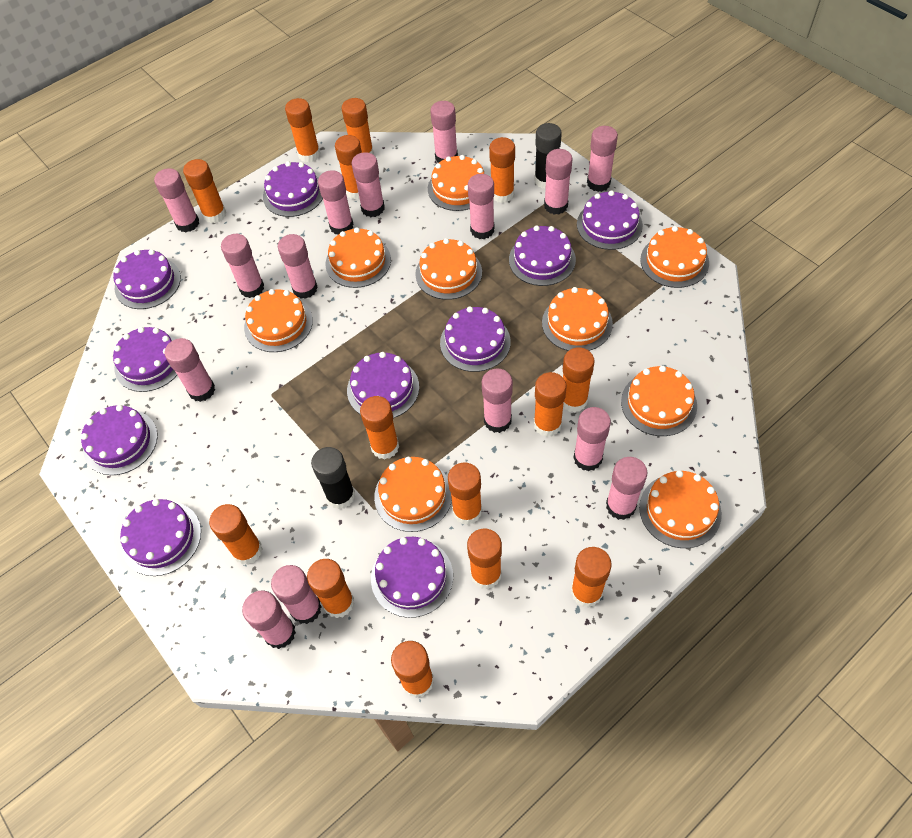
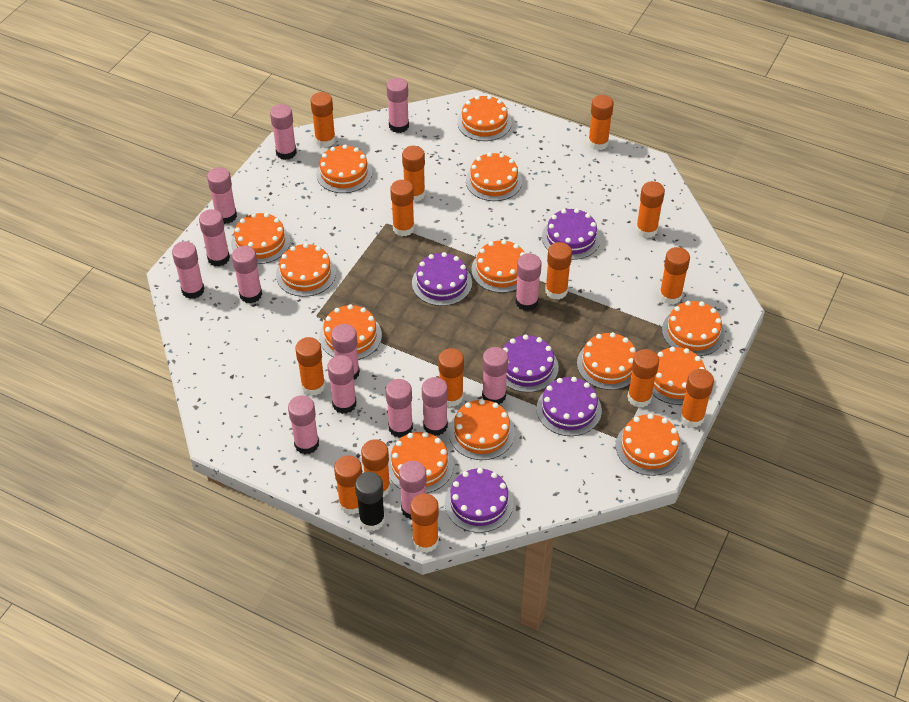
black glue stick: 2 -> 1
orange cake: 9 -> 13
pink glue stick: 15 -> 14
purple cake: 10 -> 5

